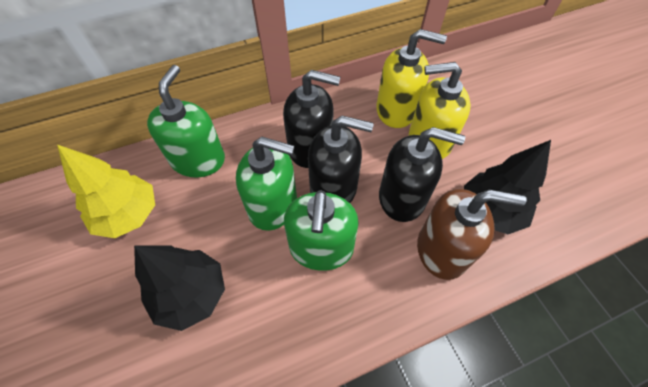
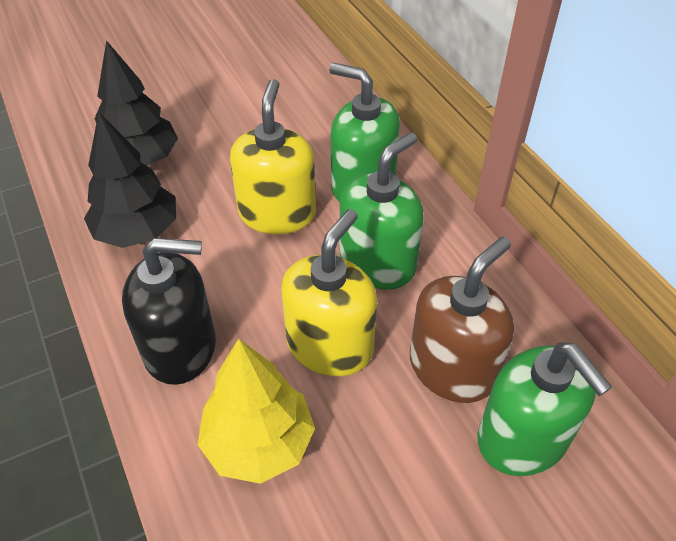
black soap dispenser: 3 -> 1

